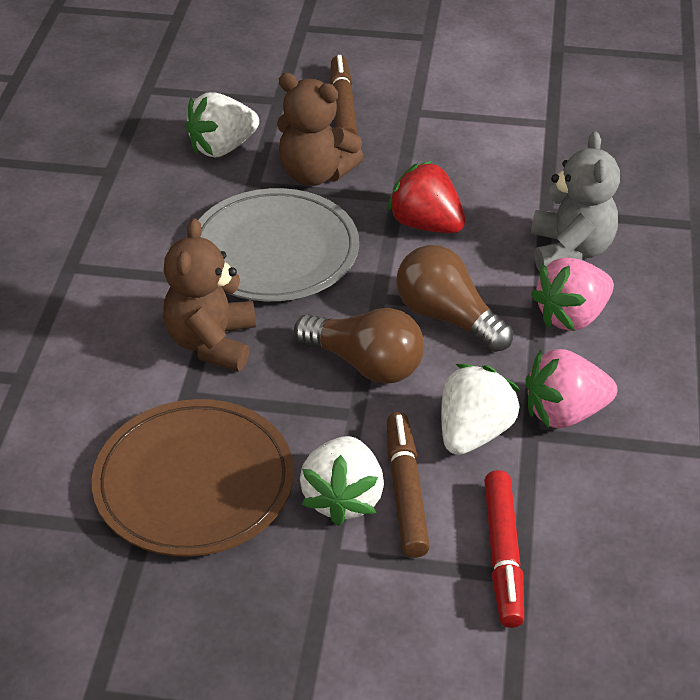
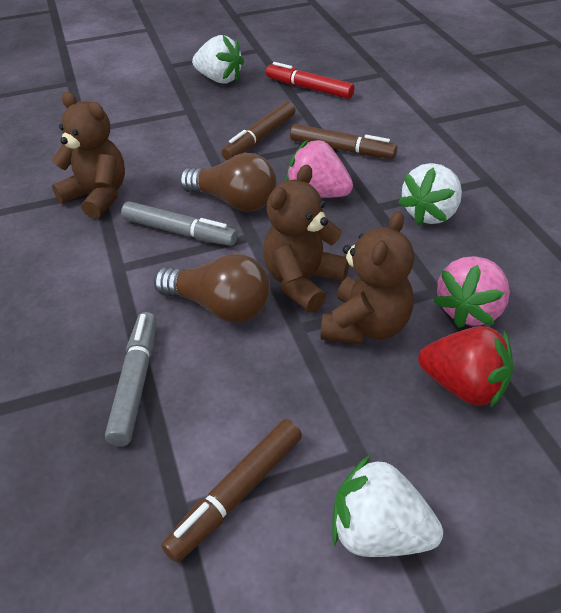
brown marker: 2 -> 3
brown plate: 1 -> 0
brown teddy bear: 2 -> 3
grey marker: 0 -> 2
grey plate: 1 -> 0
grey teddy bear: 1 -> 0

